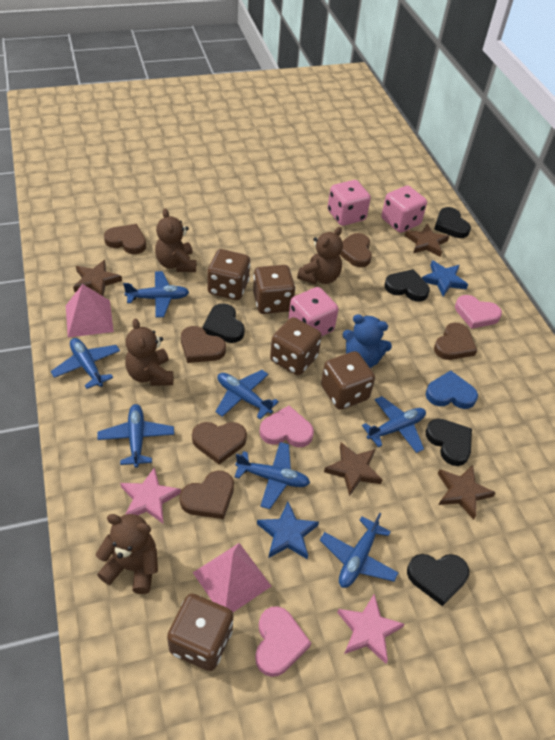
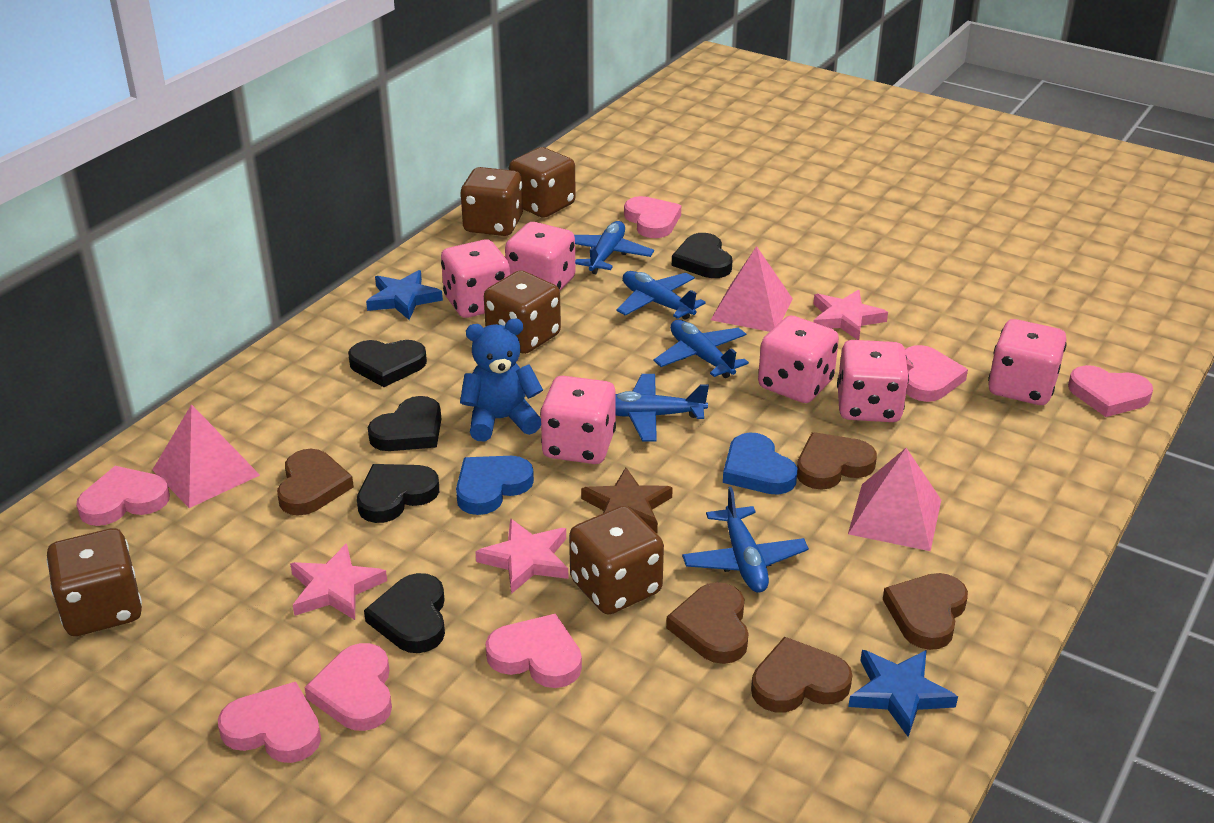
blue heart: 1 -> 2
blue plane: 7 -> 5
brown heart: 6 -> 5
brown star: 4 -> 1
brown teddy bear: 4 -> 0
pink dice: 3 -> 6
pink heart: 3 -> 7
pink pyramid: 2 -> 3
pink star: 2 -> 3

